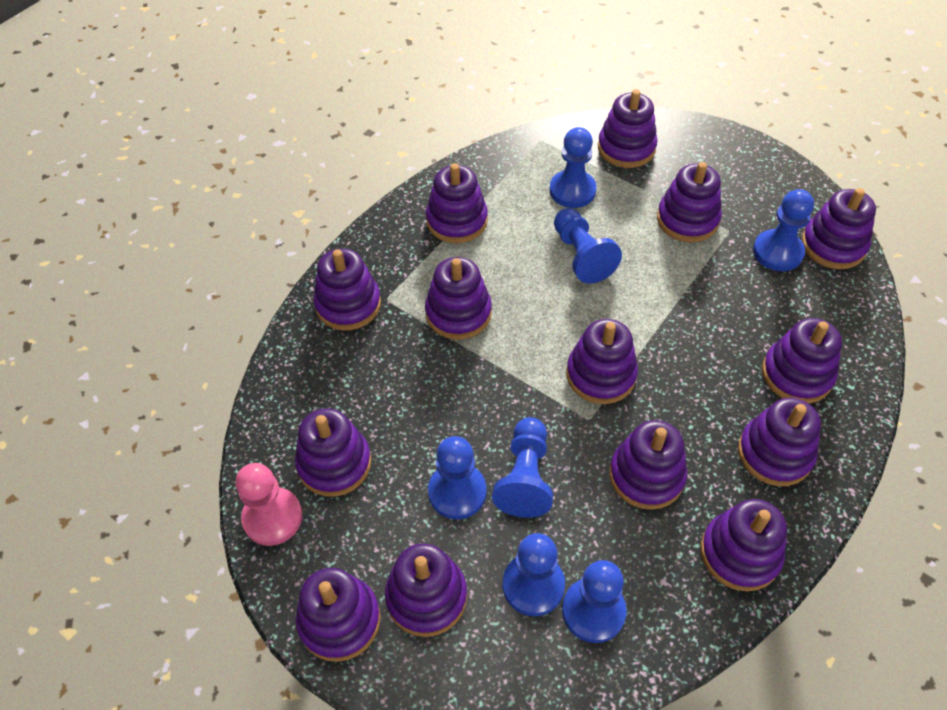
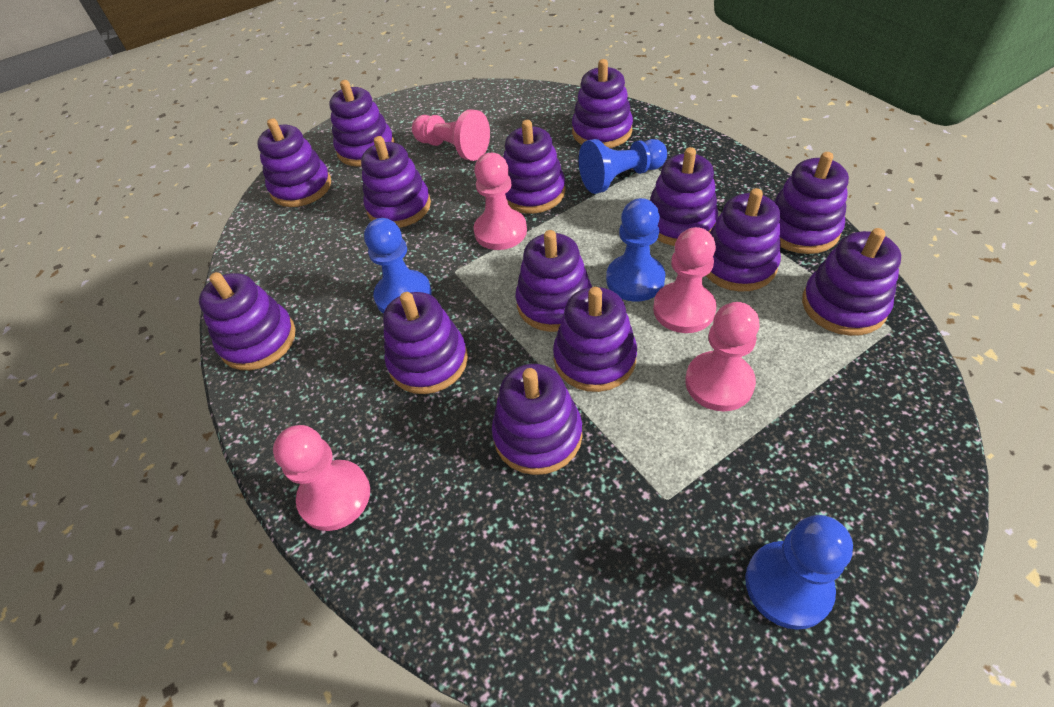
blue pawn: 7 -> 4
pink pawn: 1 -> 5

